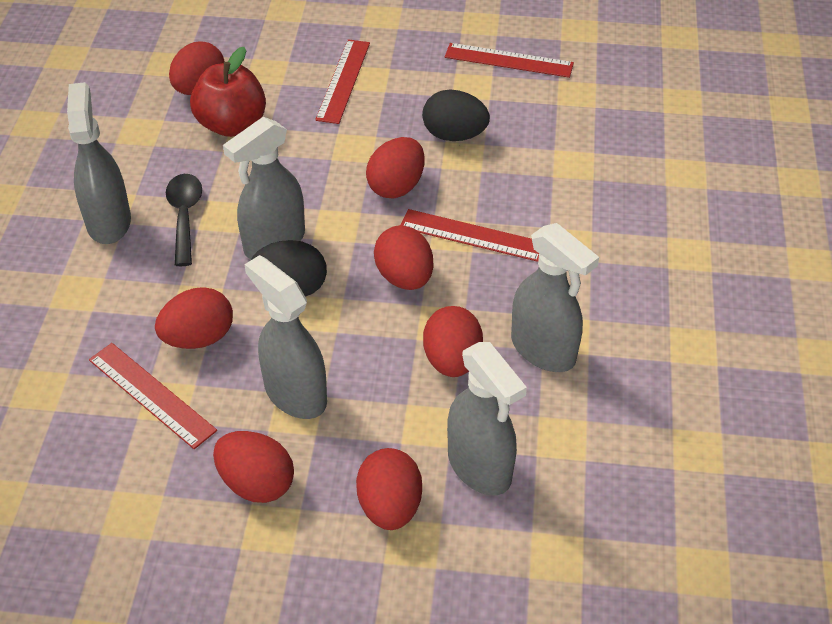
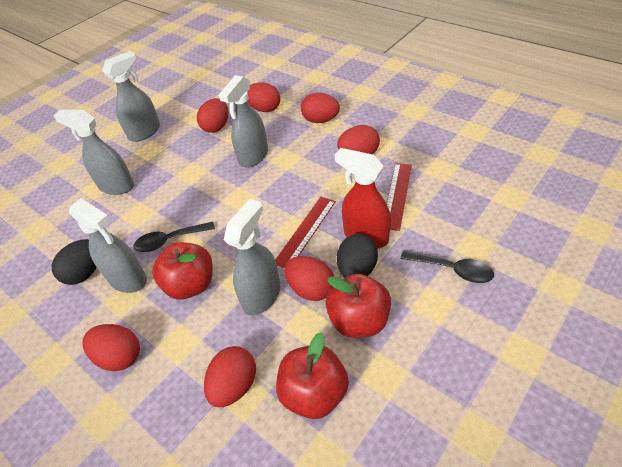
black spoon: 1 -> 2
red apple: 1 -> 3
red ruler: 4 -> 2
red spray bottle: 0 -> 1

